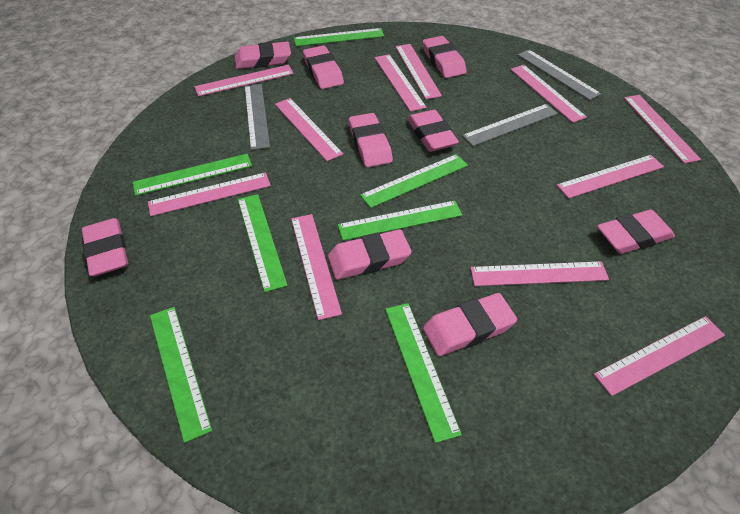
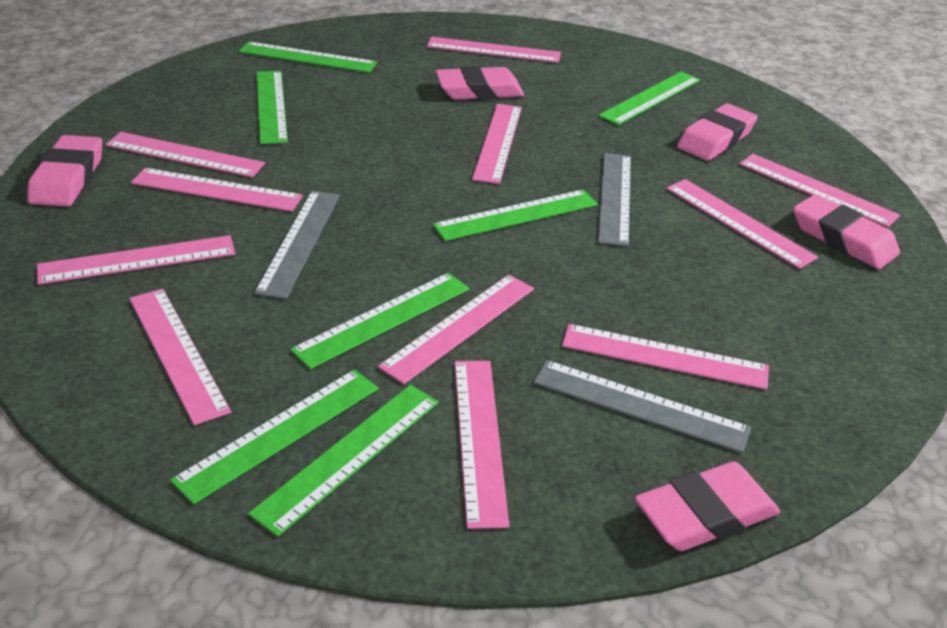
pink eraser: 9 -> 5

